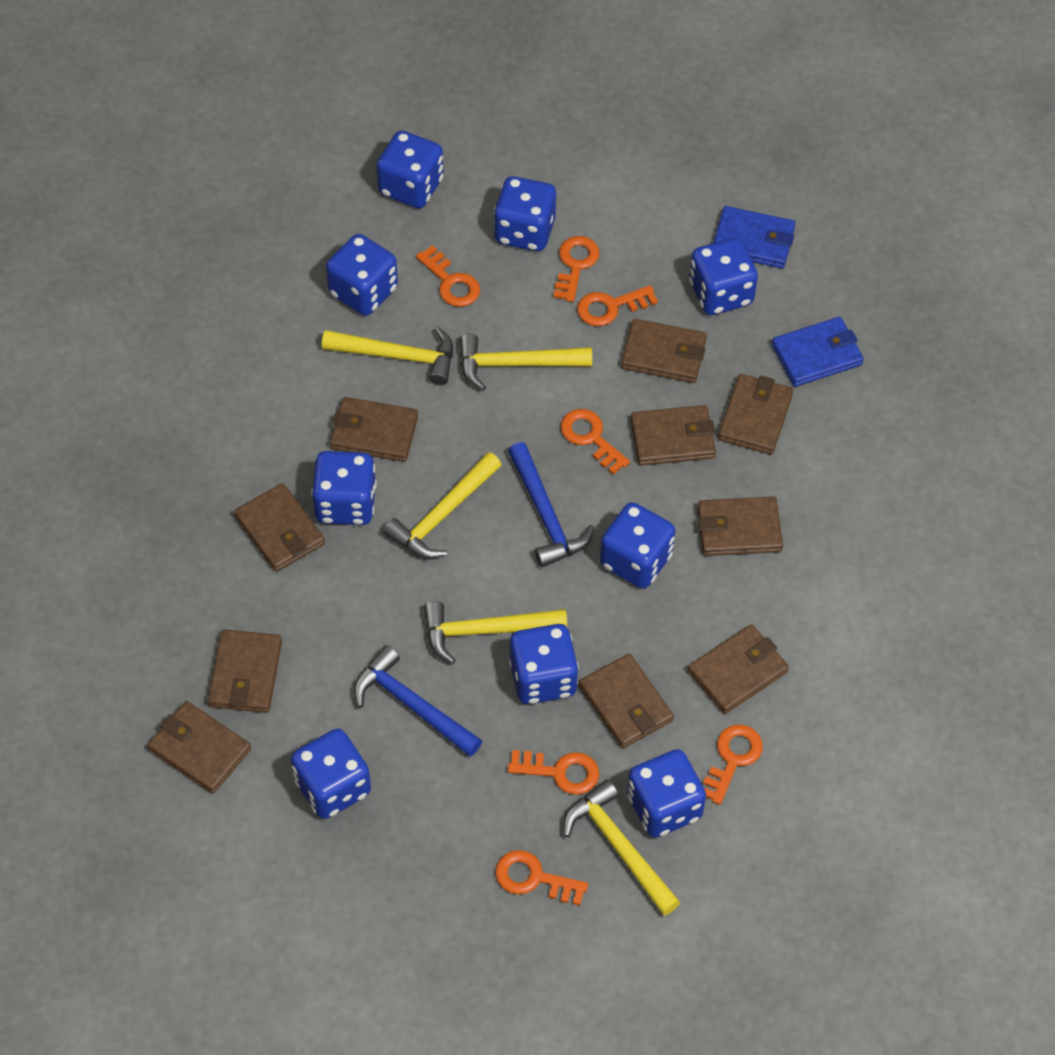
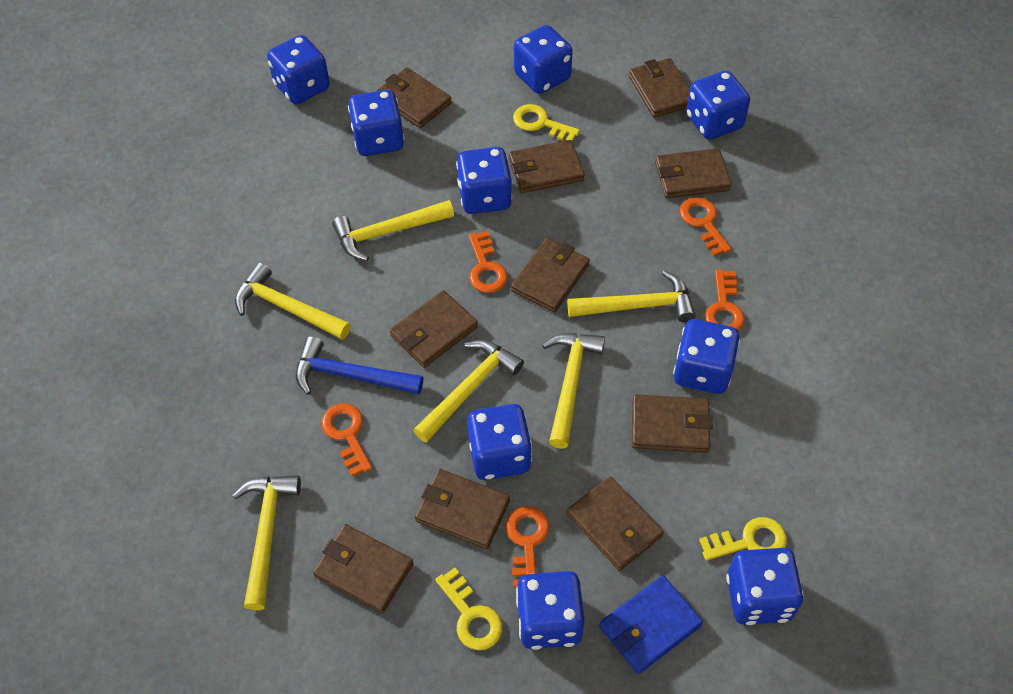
blue hammer: 2 -> 1
blue wallet: 2 -> 1
orange key: 7 -> 5
yellow hammer: 5 -> 6
yellow key: 0 -> 3

